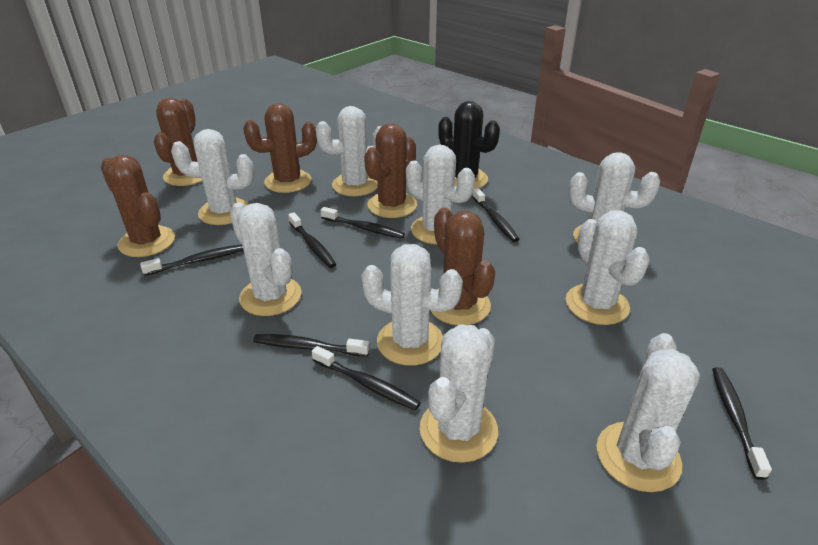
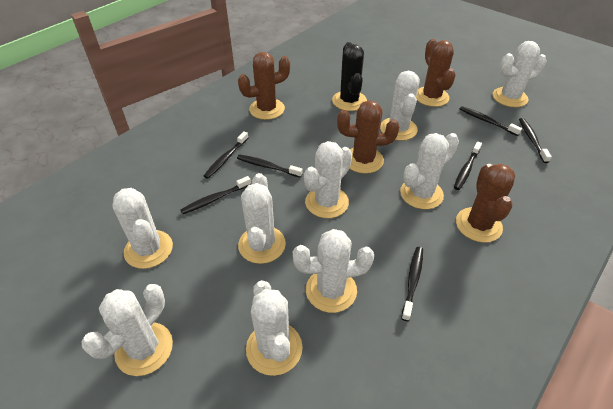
brown cactus: 5 -> 4

